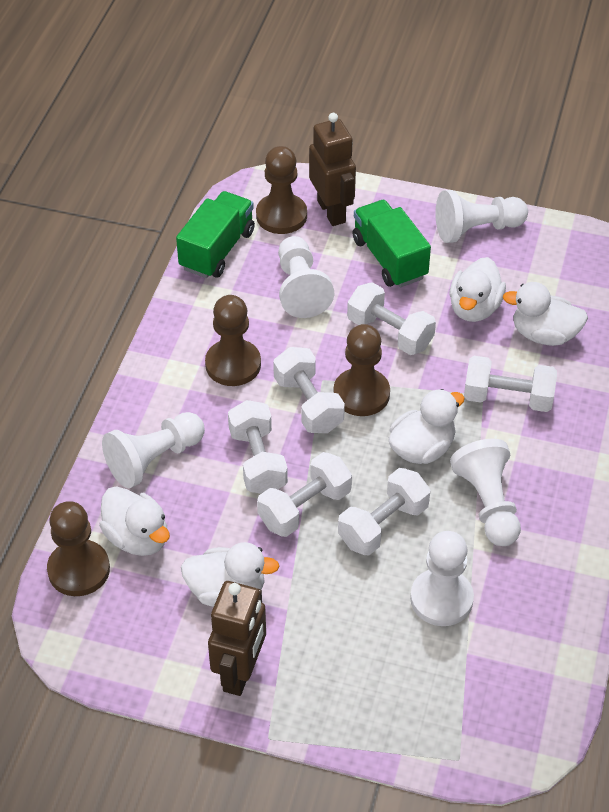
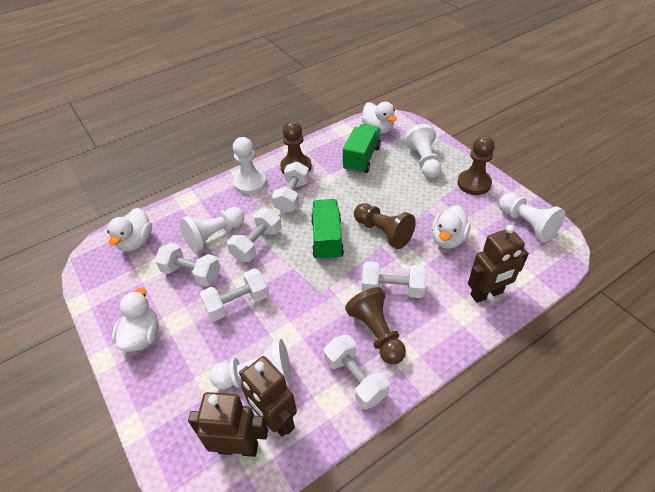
brown robot: 2 -> 3
white duck: 5 -> 4

